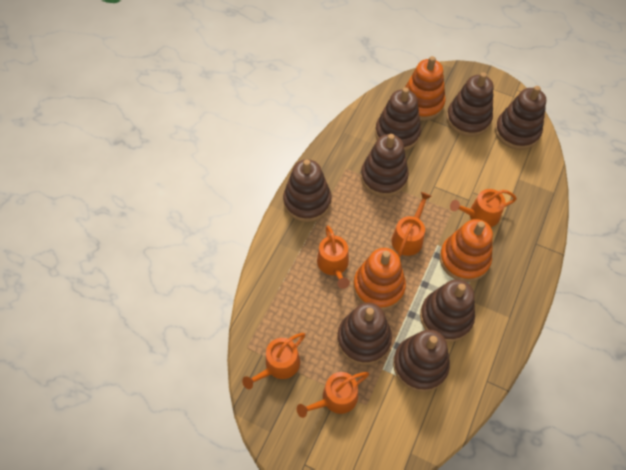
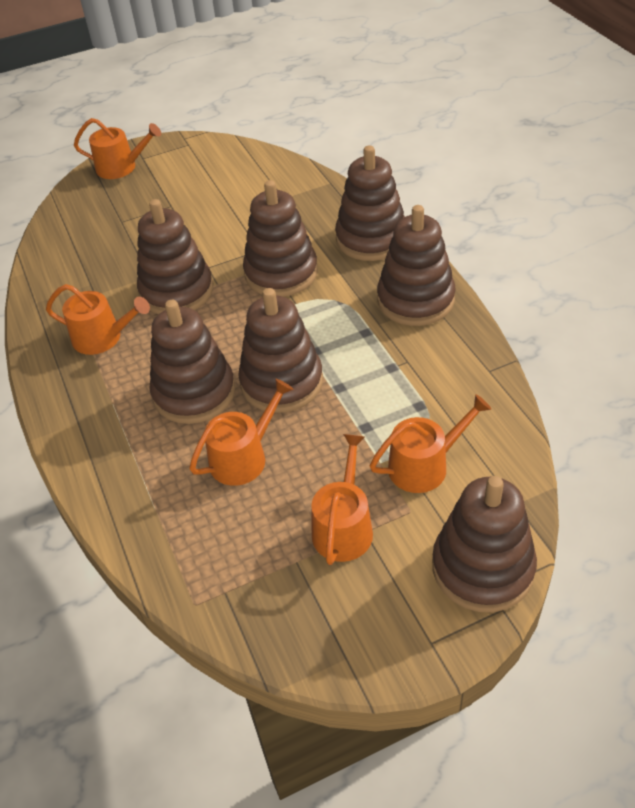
brown stacking toy: 8 -> 7
orange stacking toy: 3 -> 0

